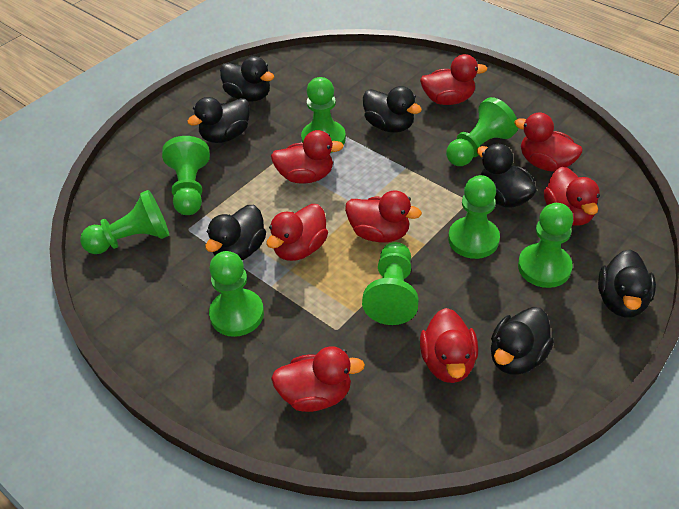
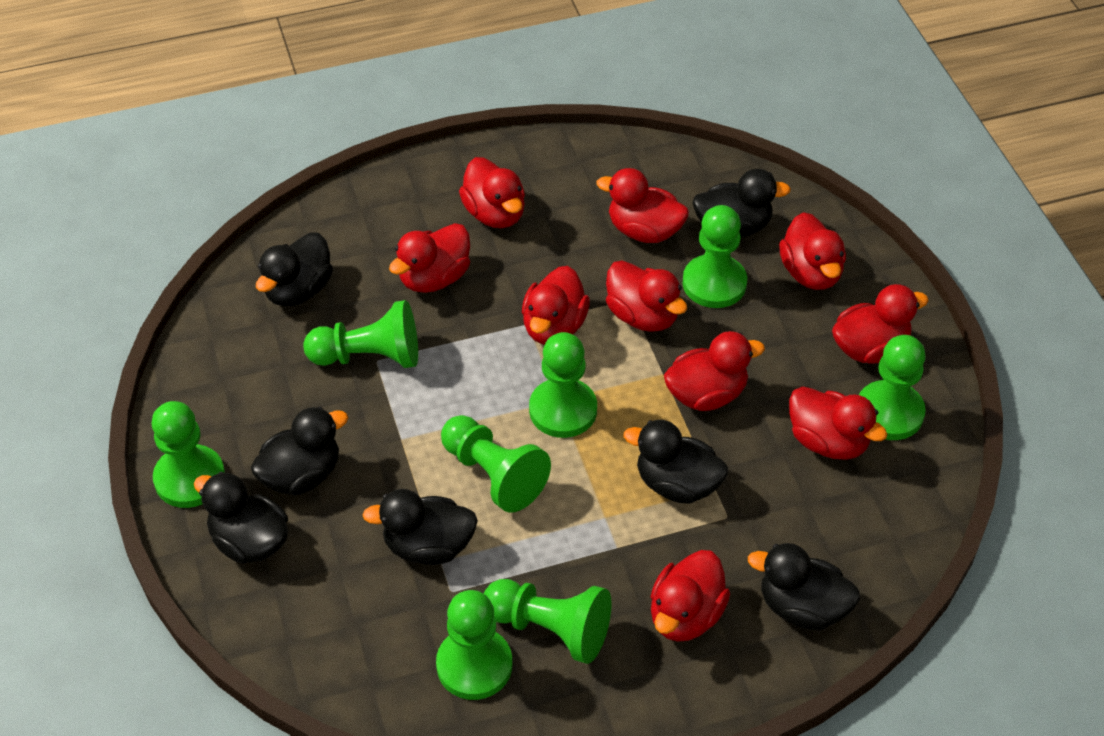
red duck: 8 -> 10

